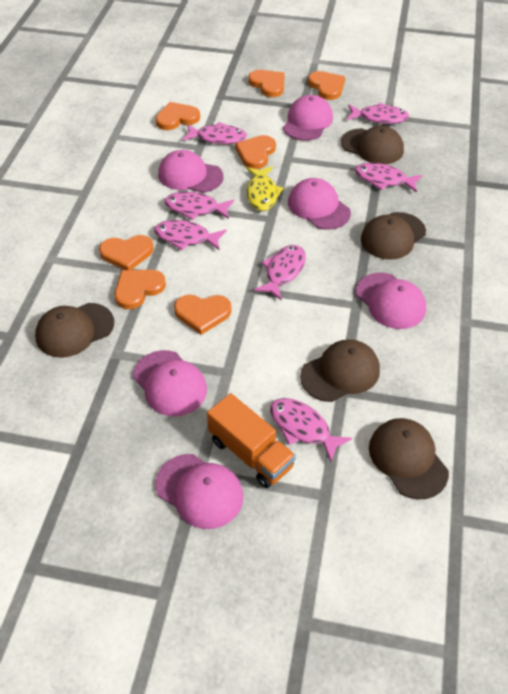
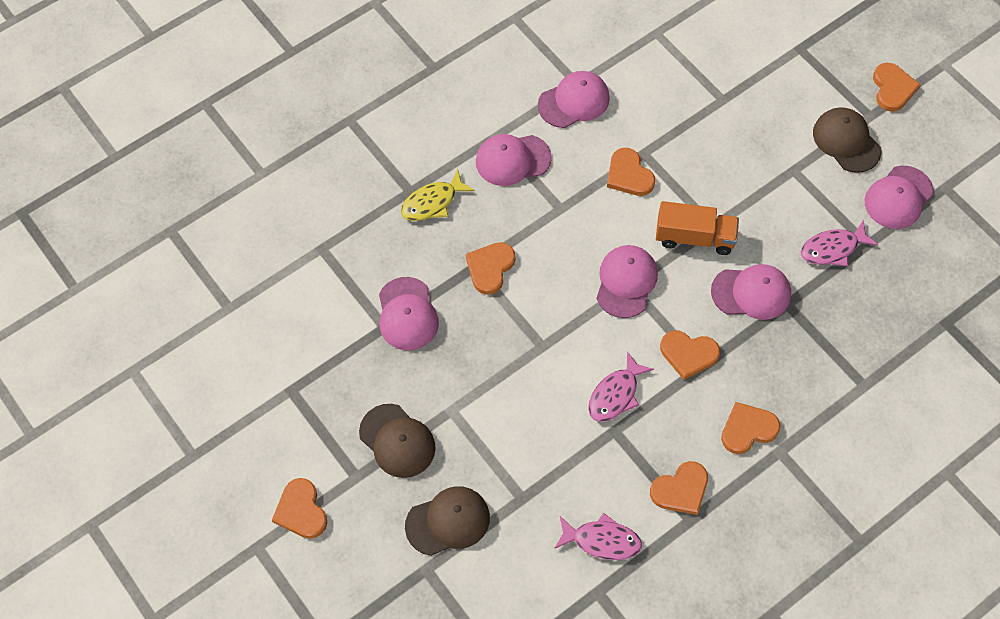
brown cap: 5 -> 3
pink fish: 7 -> 3

